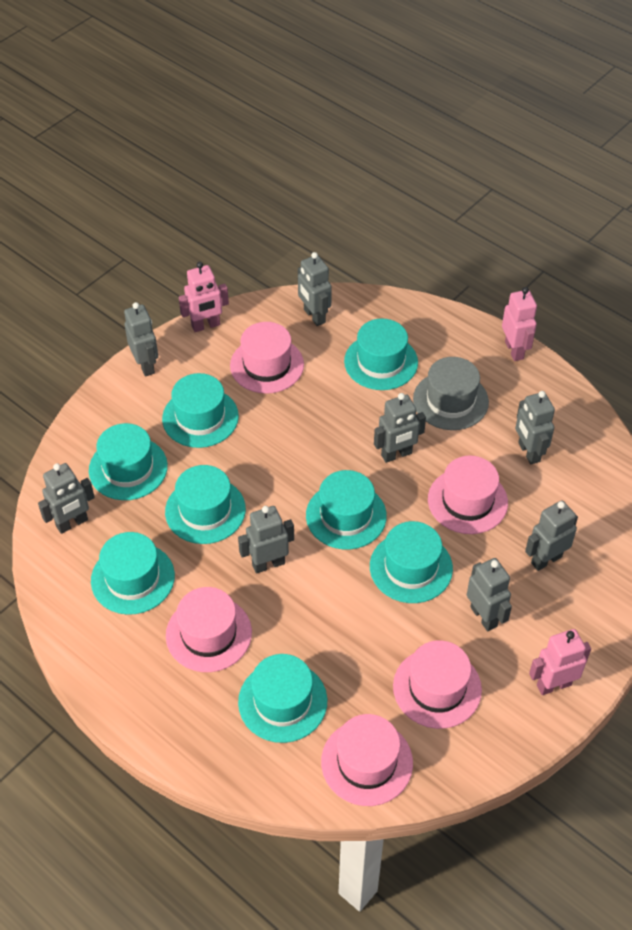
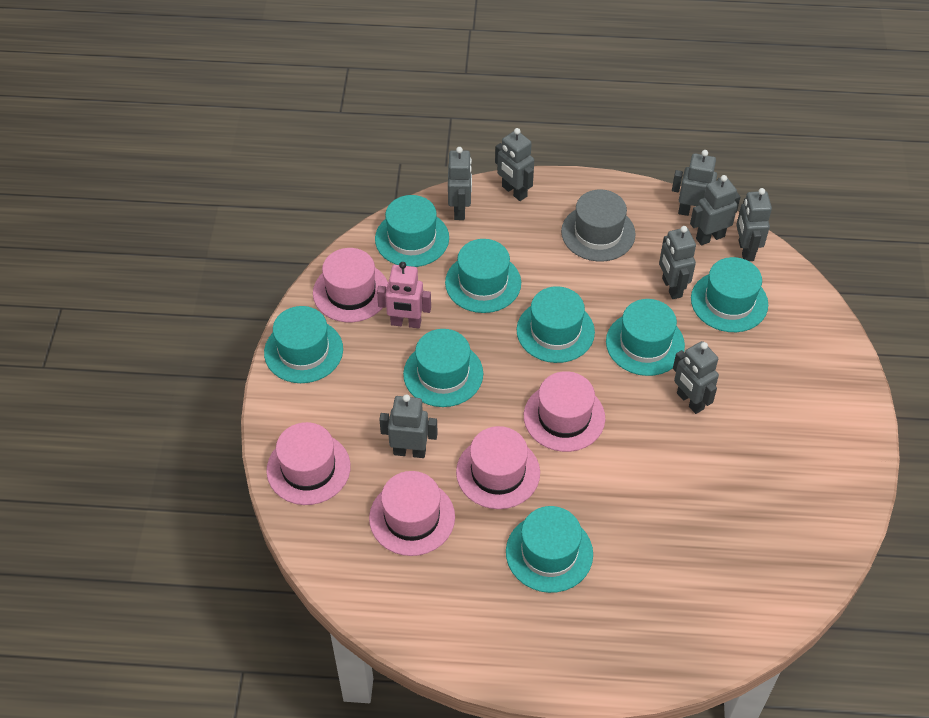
pink robot: 3 -> 1

